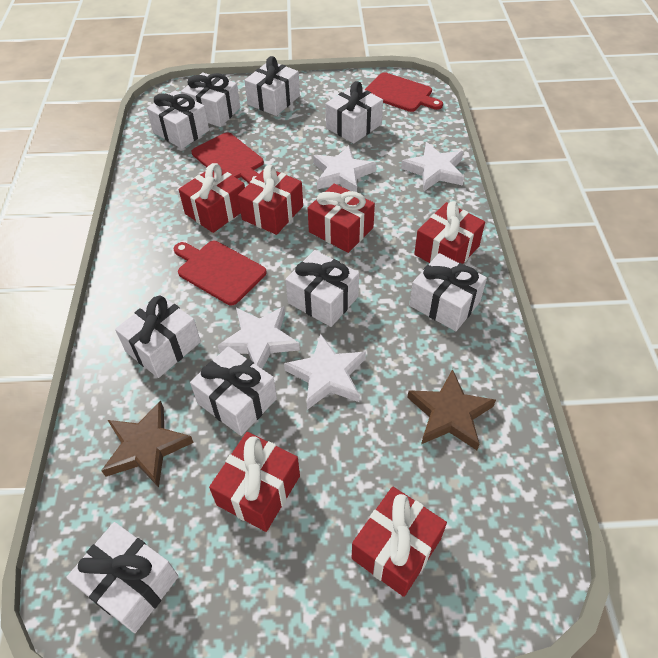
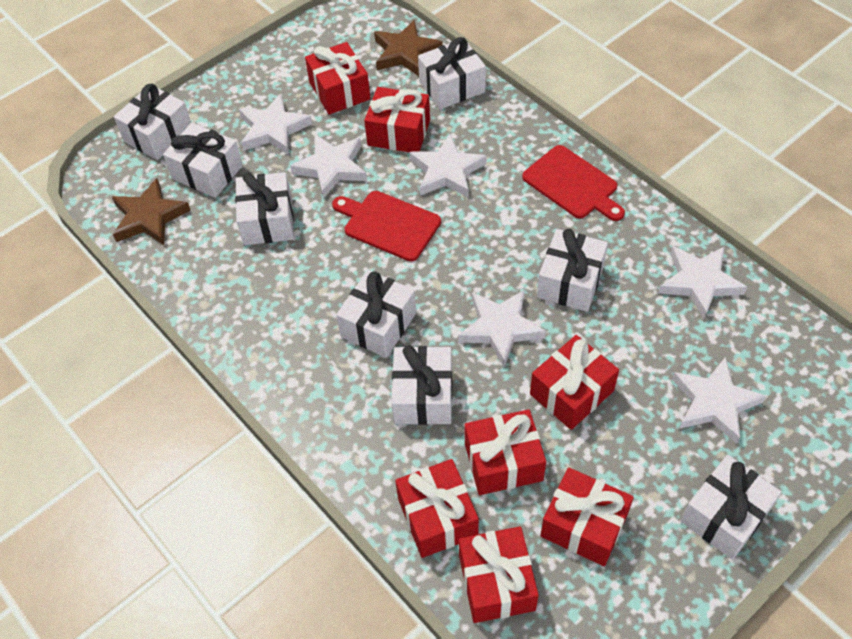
red cutting board: 3 -> 2
red gift: 6 -> 7
white gift: 9 -> 8
white star: 4 -> 6

